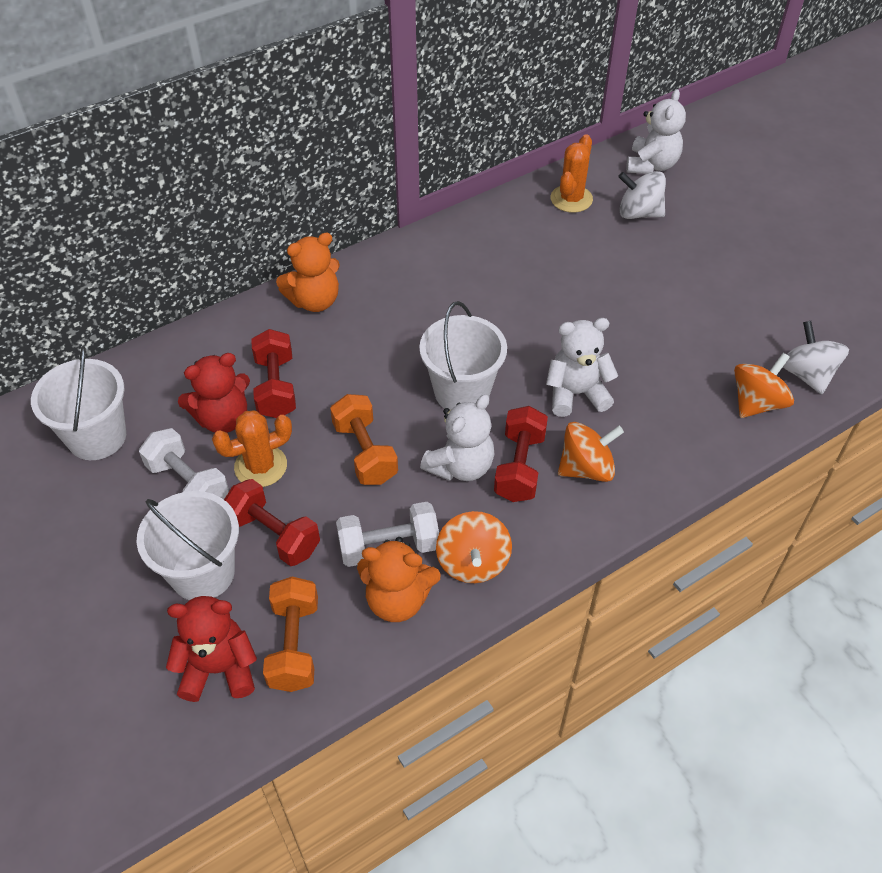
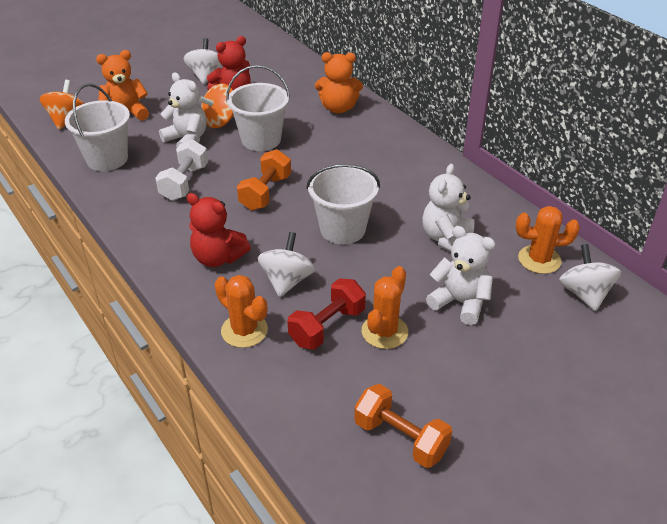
orange cactus: 2 -> 3
orange spinning top: 3 -> 2
red dumbbell: 3 -> 1
white dumbbell: 2 -> 1
white spinning top: 2 -> 3

